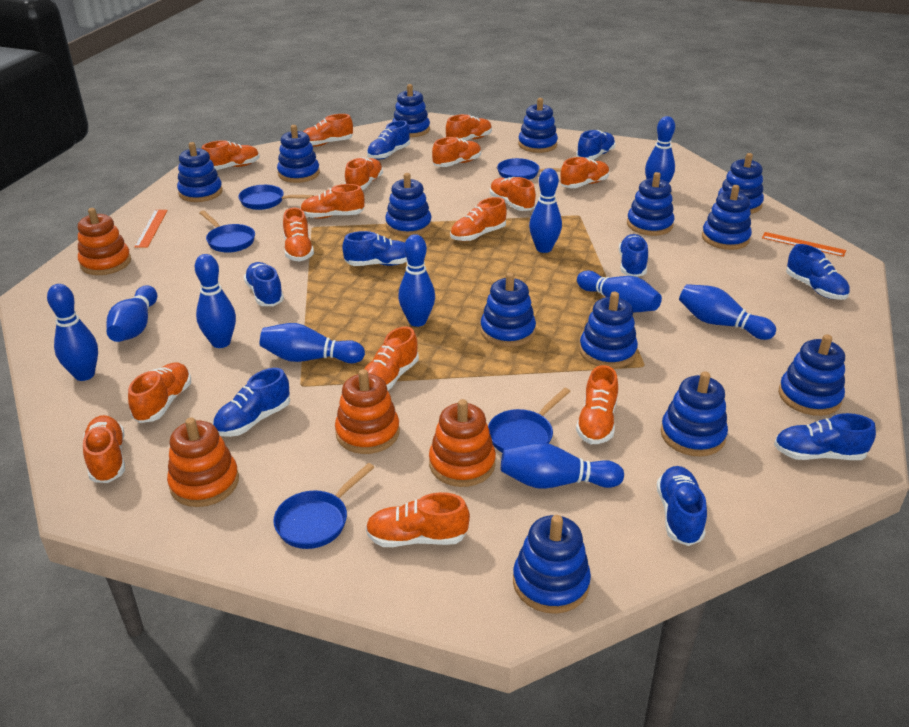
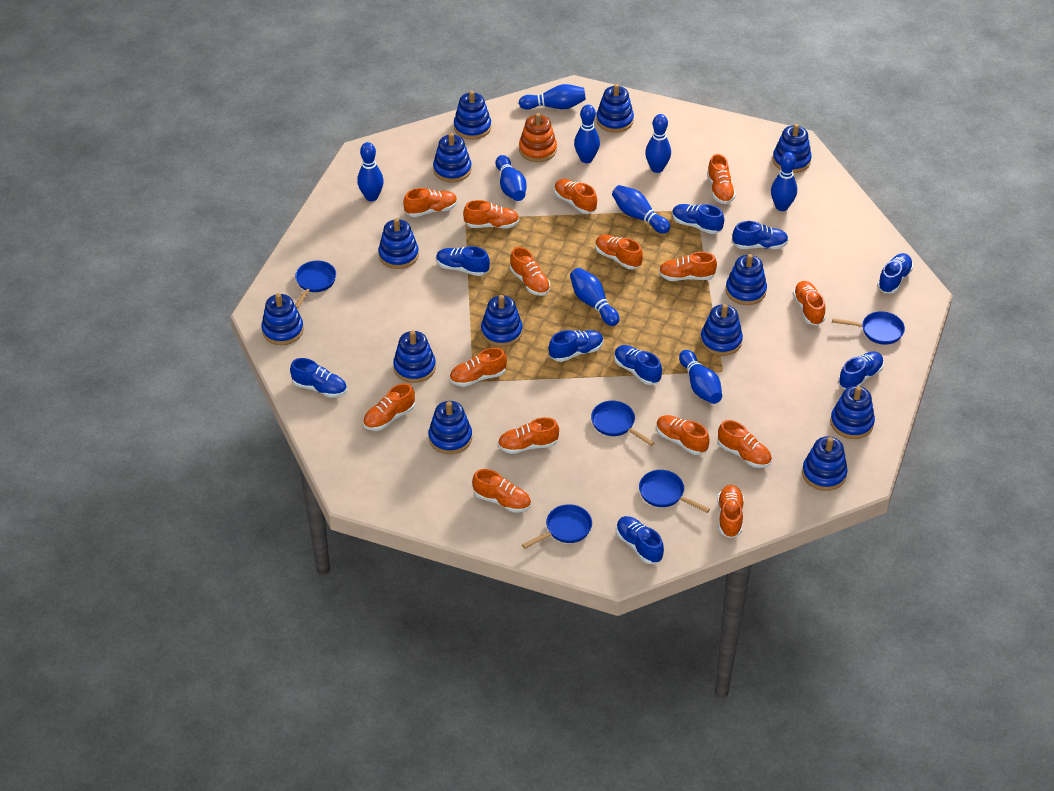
blue bowling pin: 10 -> 9
orange ruler: 2 -> 0
orange stacking toy: 4 -> 1

